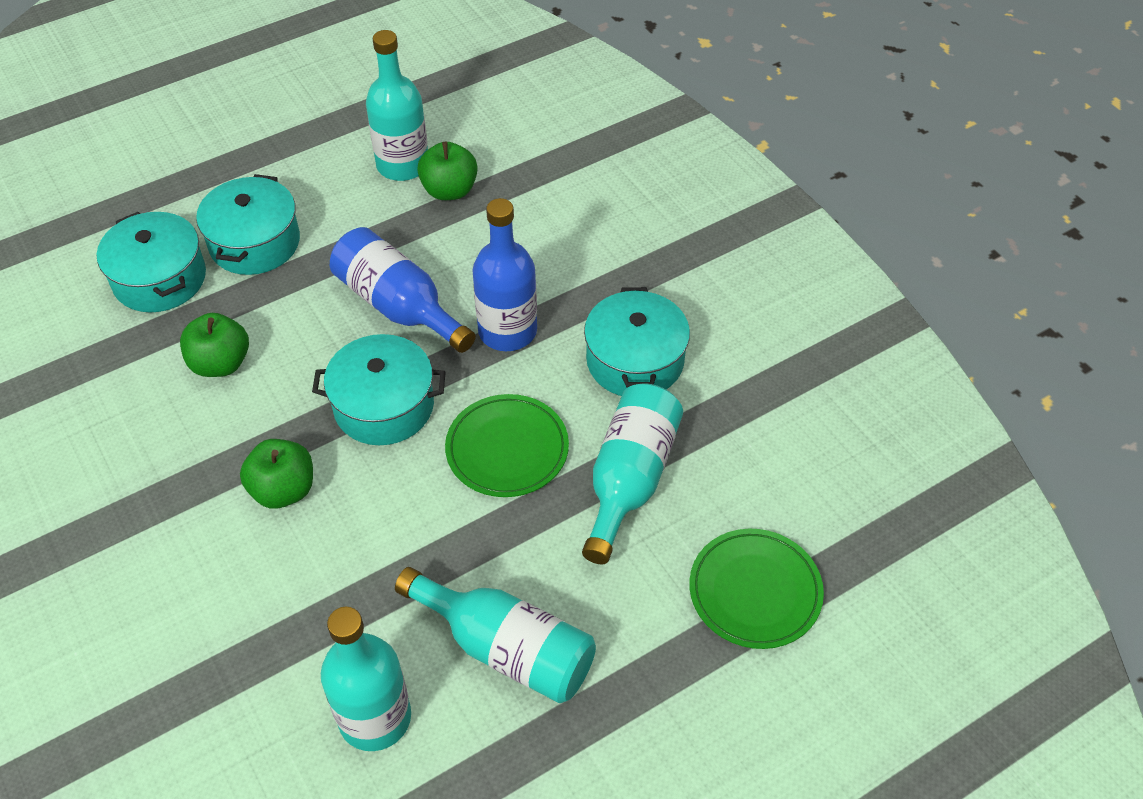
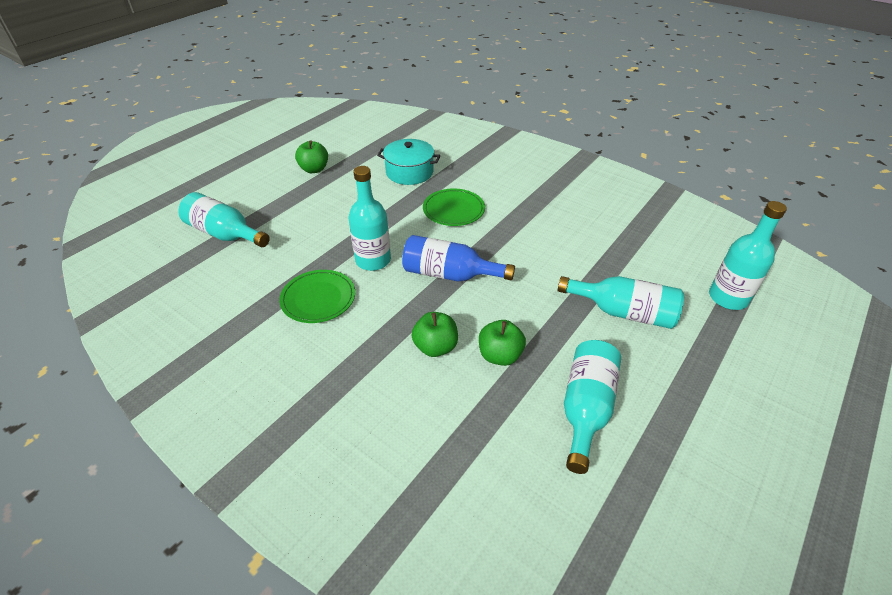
blue bottle: 2 -> 1
turquoise bottle: 4 -> 5
turquoise pot: 4 -> 1

